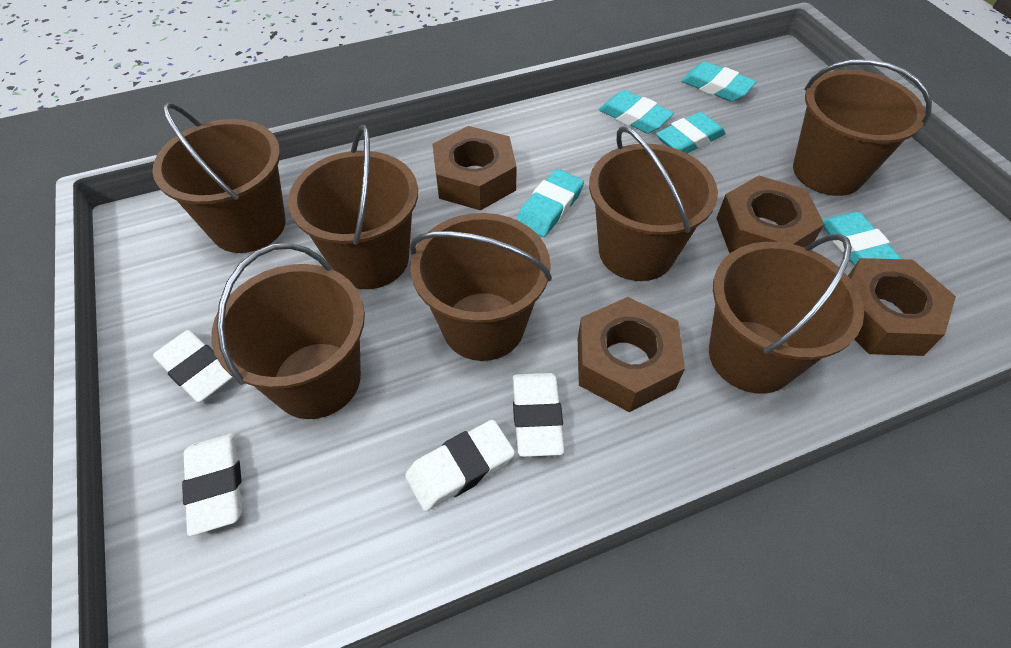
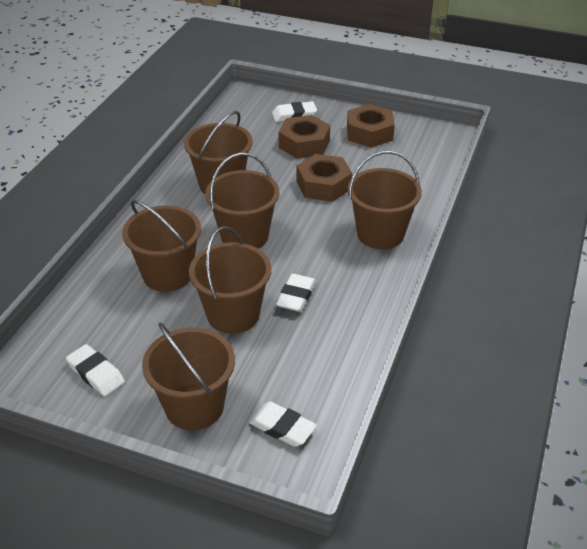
brown bucket: 7 -> 6
brown nut: 4 -> 3
turquoise eraser: 5 -> 0

